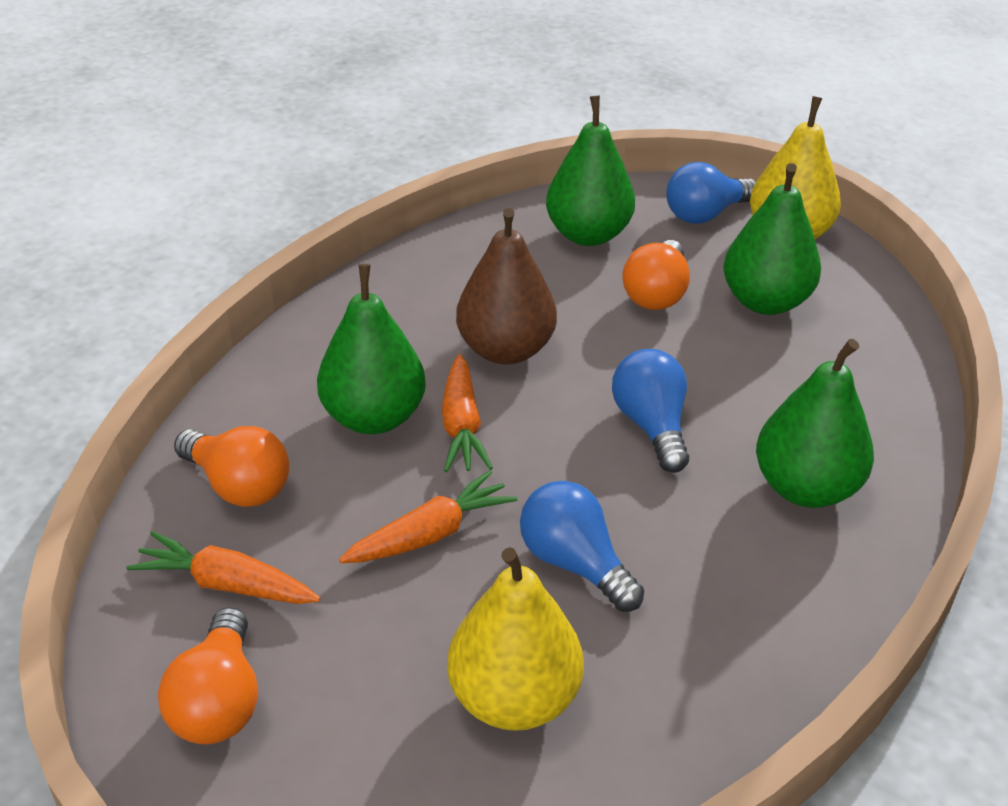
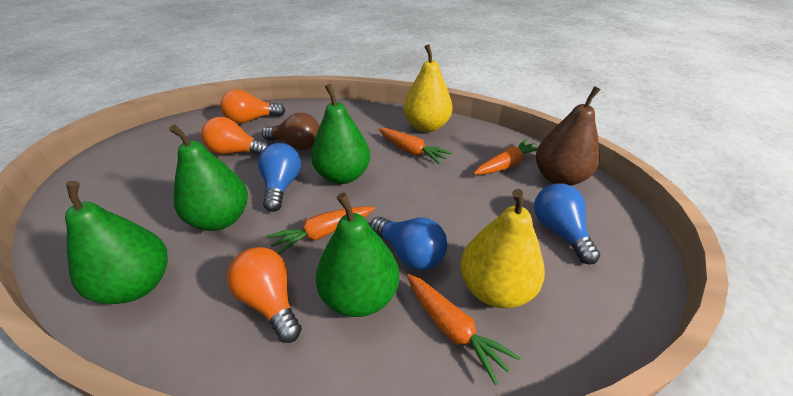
brown light bulb: 0 -> 1
orange carrot: 3 -> 4

